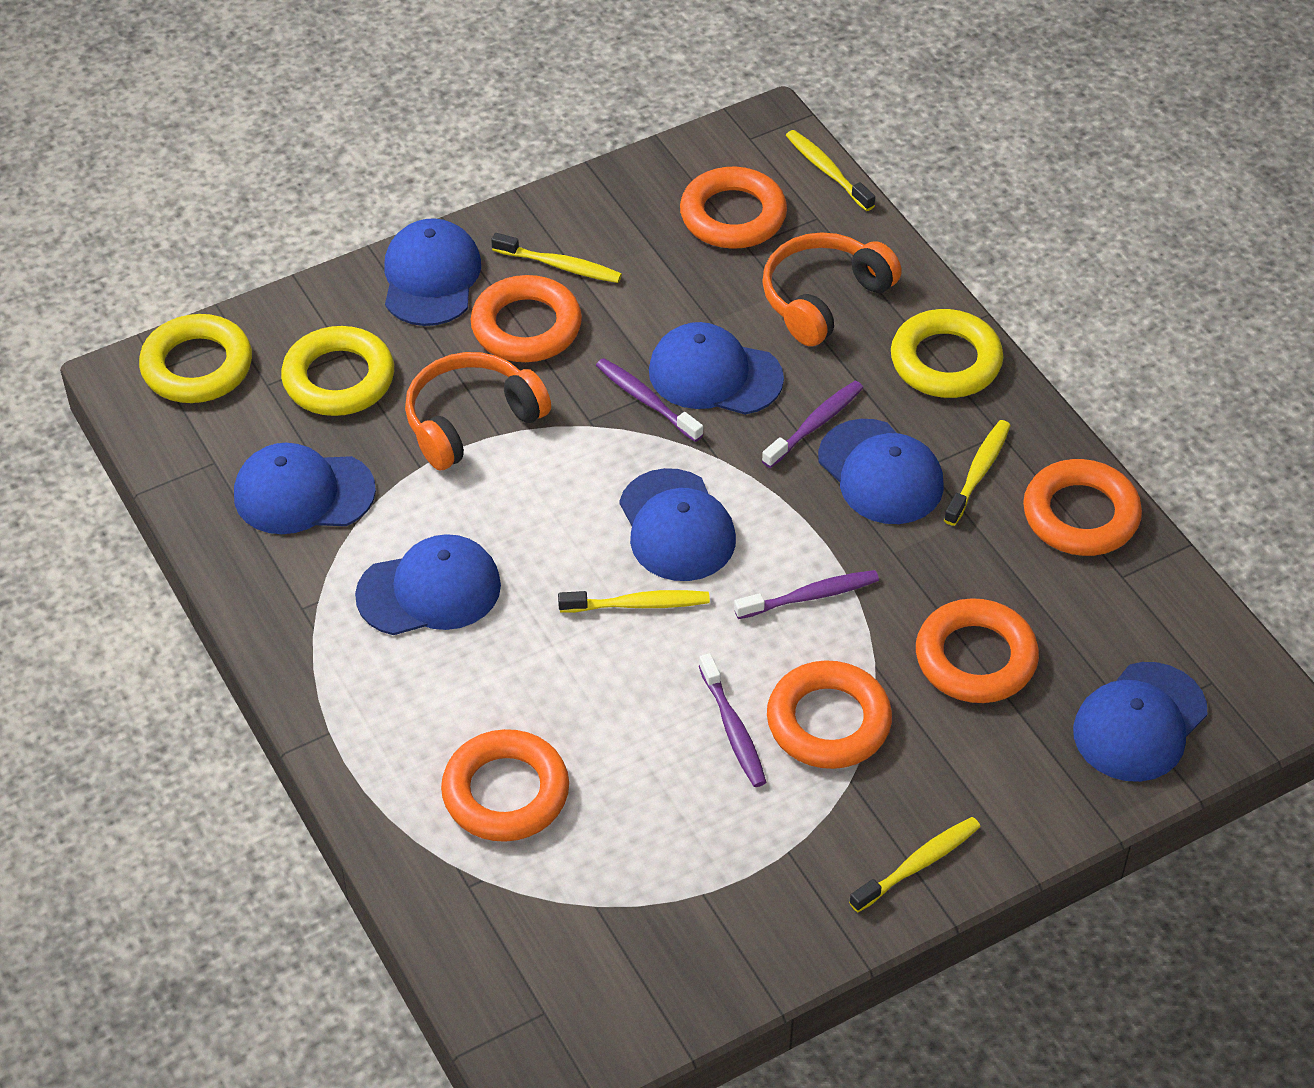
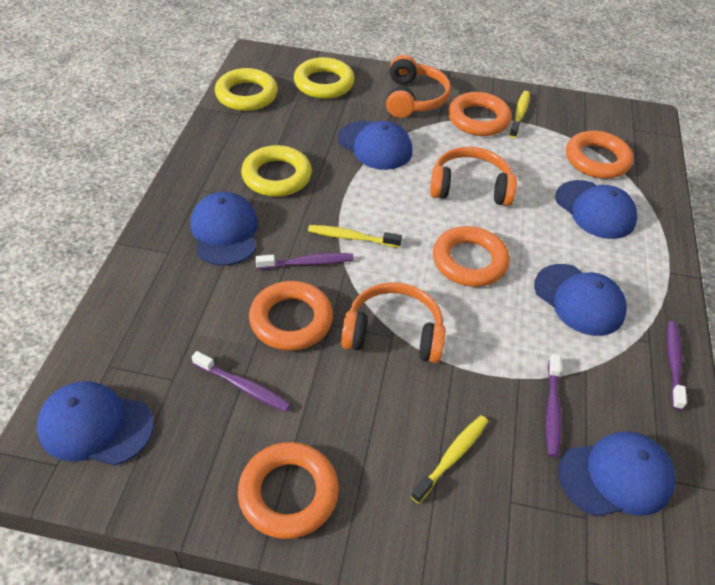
blue cap: 7 -> 6
orange headphones: 2 -> 3
orange ring: 6 -> 5
yellow toothbrush: 5 -> 3

